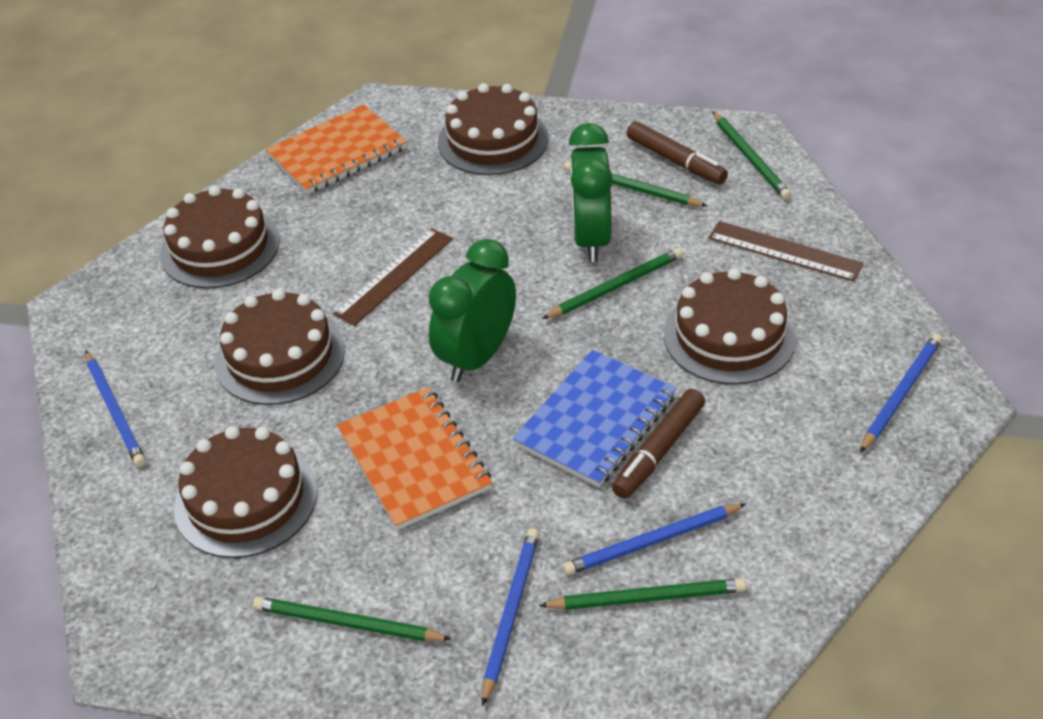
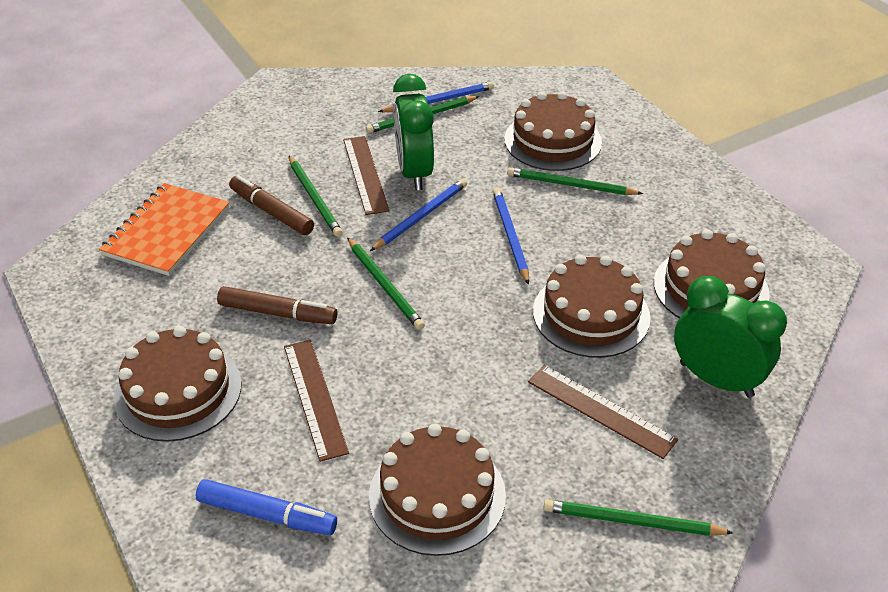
blue marker: 0 -> 1
blue notebook: 1 -> 0
blue pencil: 4 -> 3
brown ruler: 2 -> 3
orange notebook: 2 -> 1

